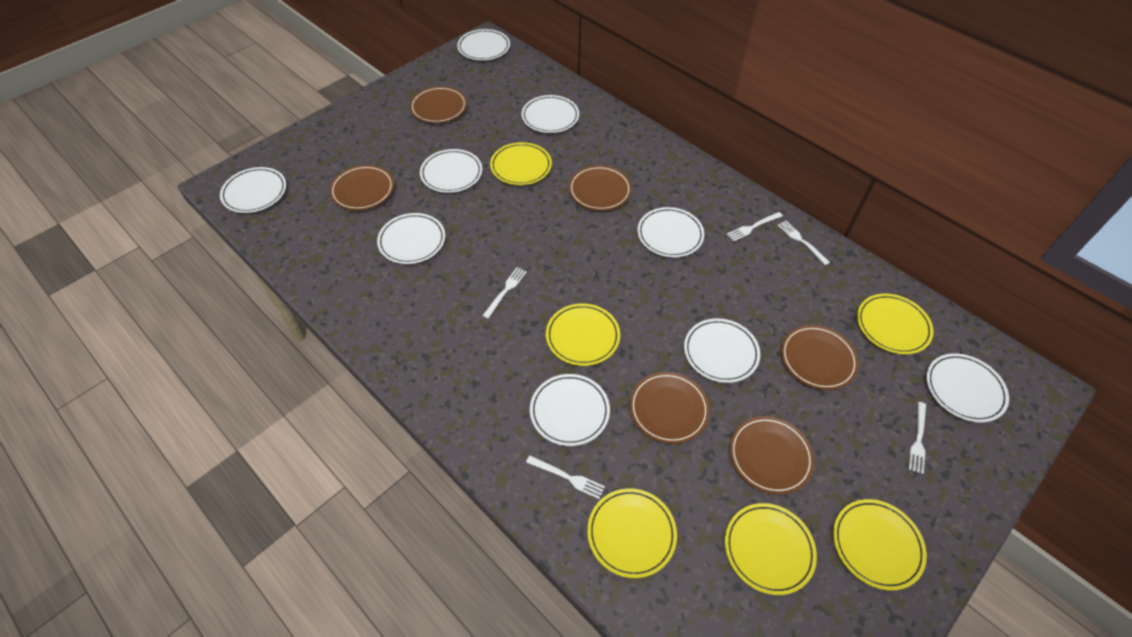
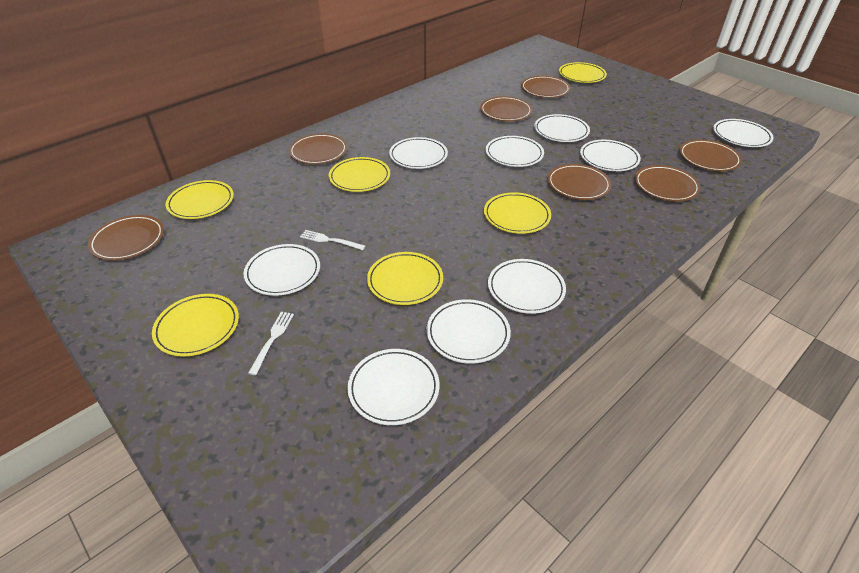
brown plate: 6 -> 7
white fork: 5 -> 2

